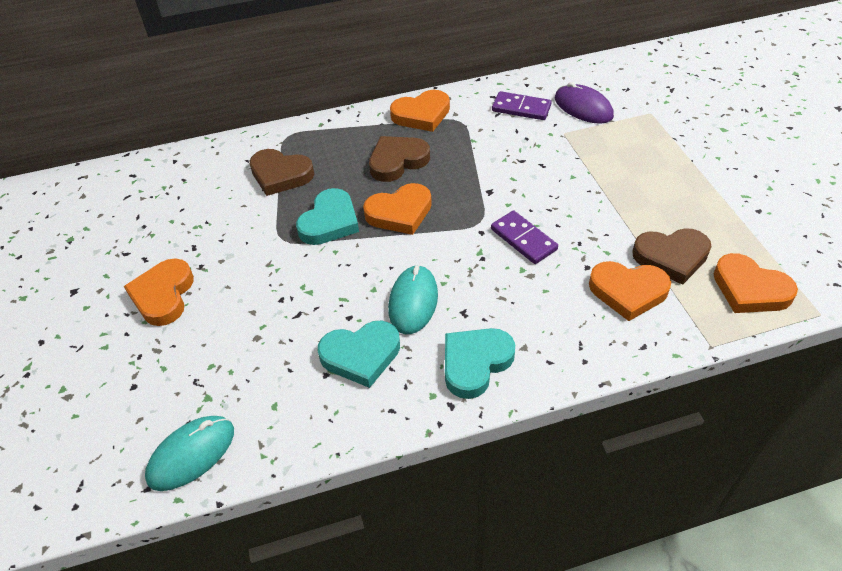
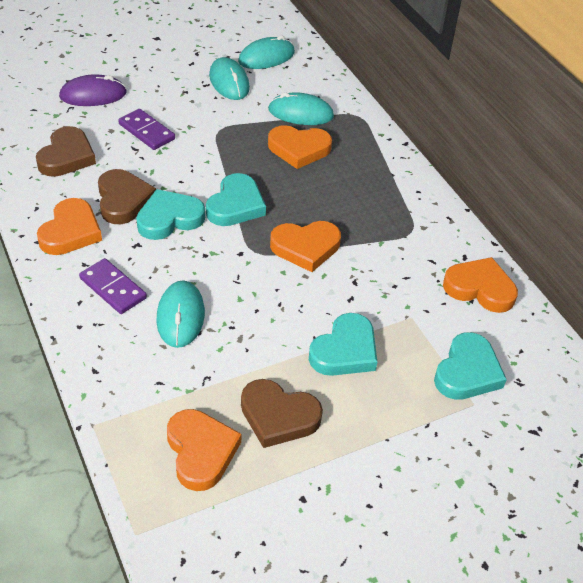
turquoise heart: 3 -> 4
turquoise mouse: 2 -> 4

